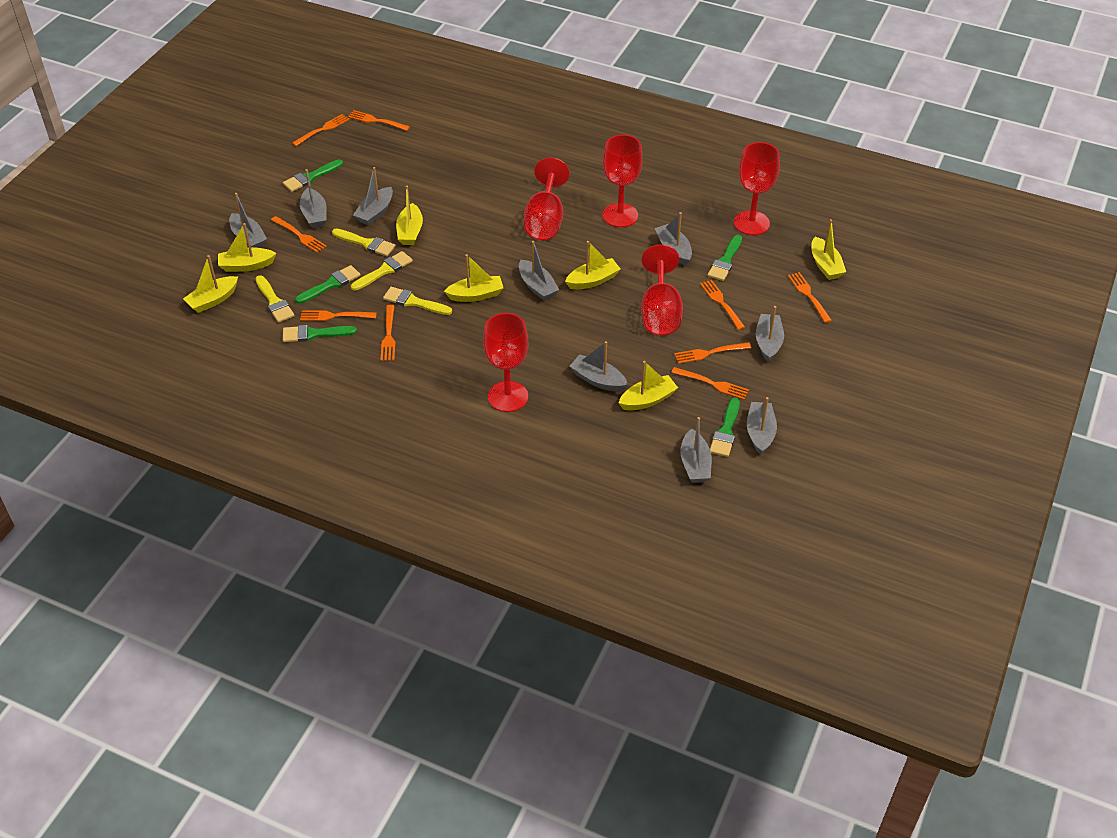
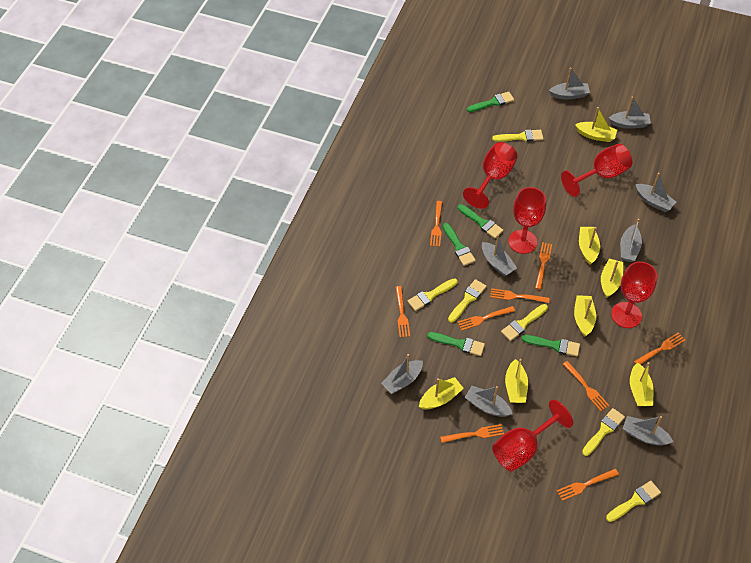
grey boat: 9 -> 8
yellow brush: 4 -> 6

